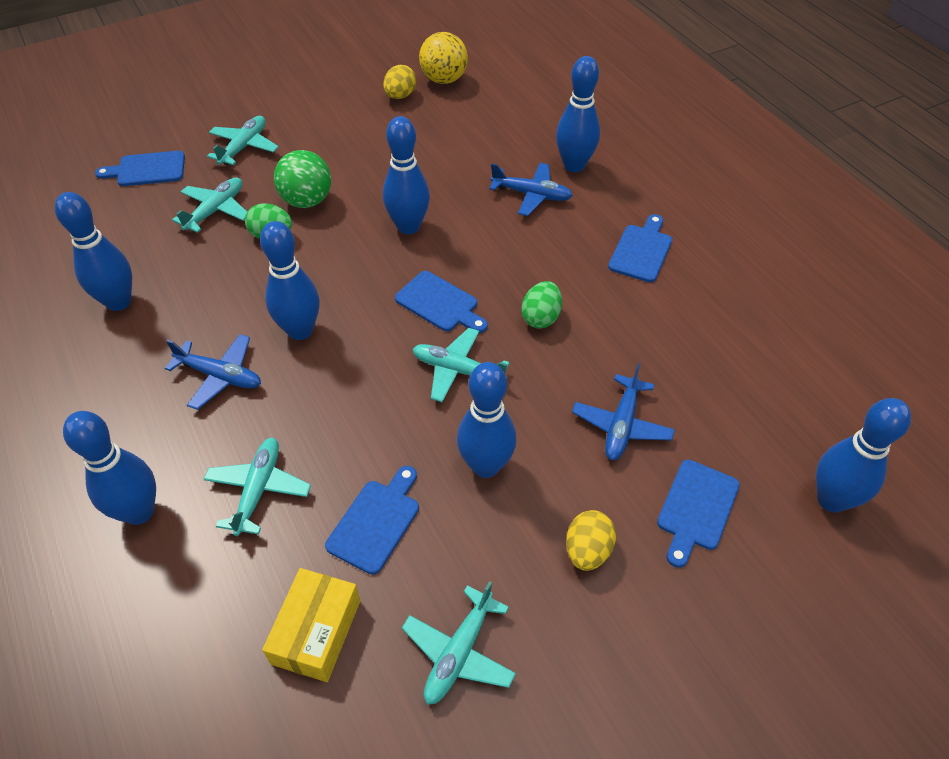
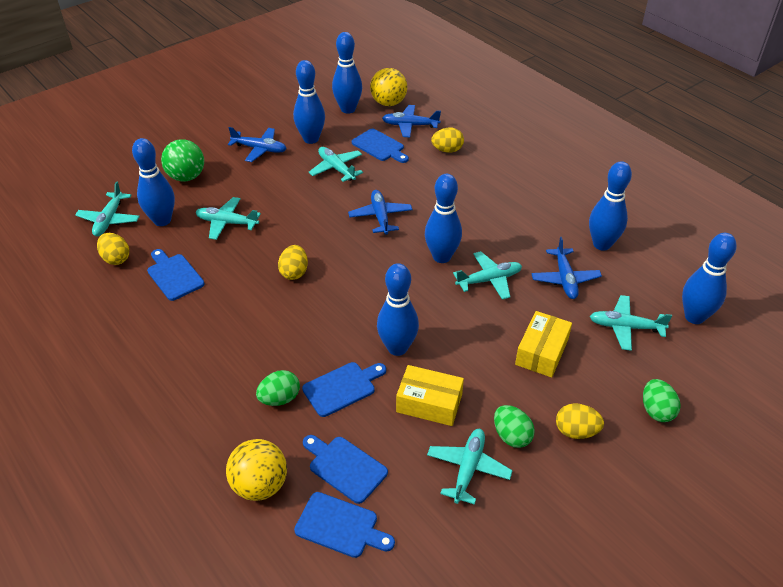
blue plane: 3 -> 4
green egg: 2 -> 3
turquoise plane: 5 -> 6
yellow ball: 1 -> 2
yellow box: 1 -> 2
yellow egg: 2 -> 4

